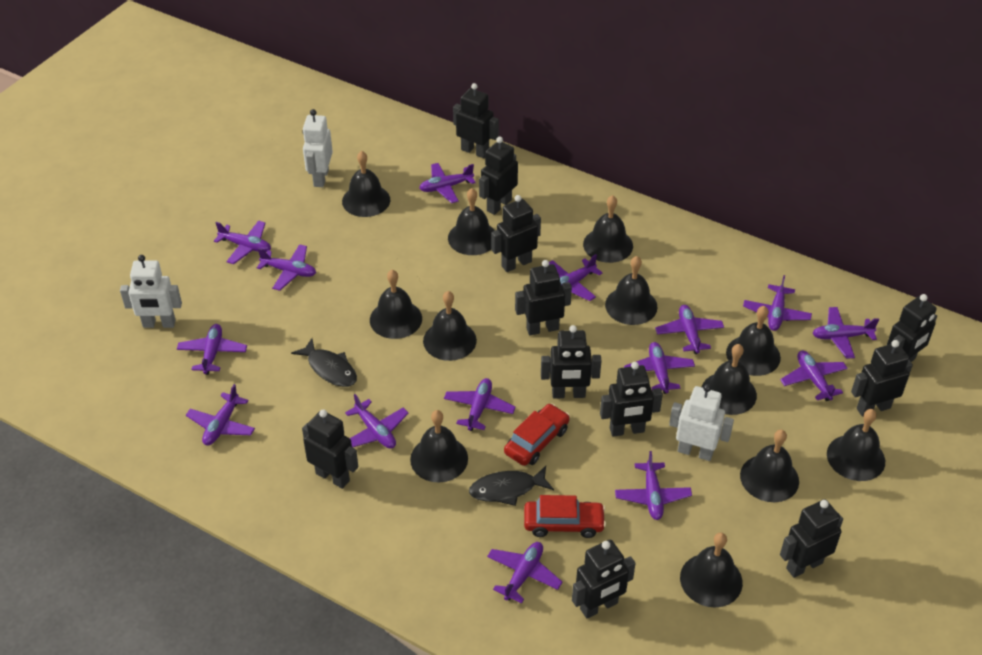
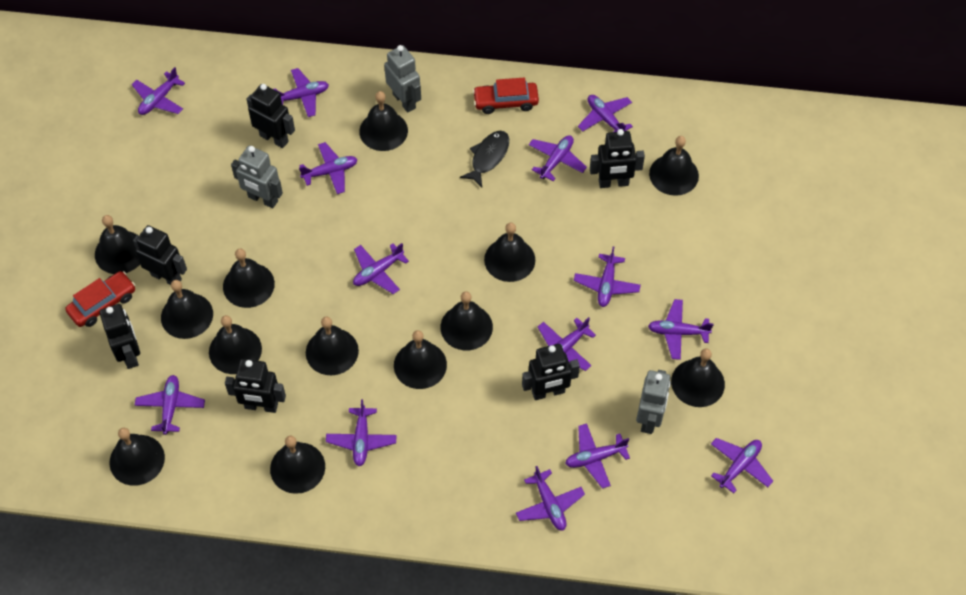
black bell: 12 -> 13
black fish: 2 -> 1
black robot: 11 -> 6
grey robot: 0 -> 3
purple plane: 15 -> 14
white robot: 3 -> 0

